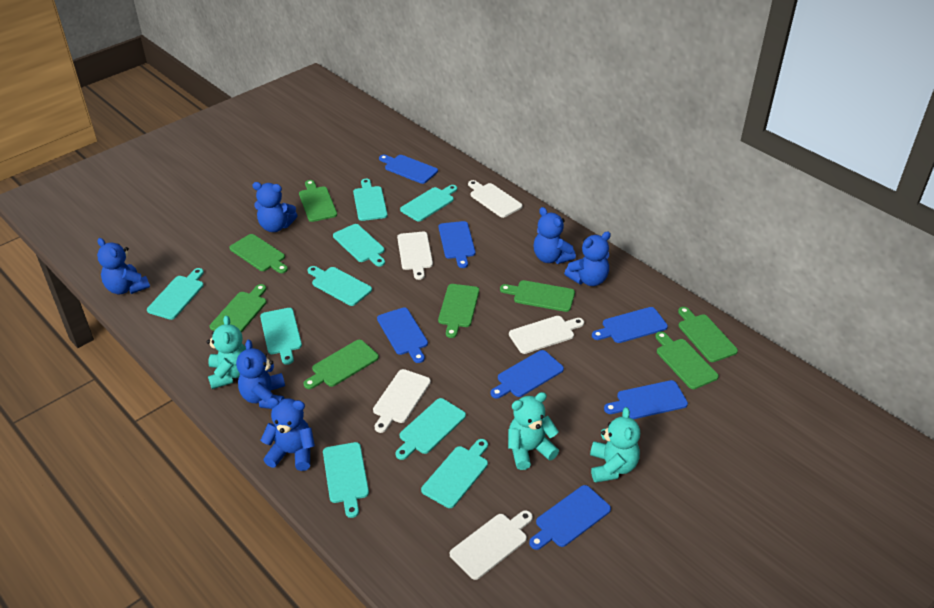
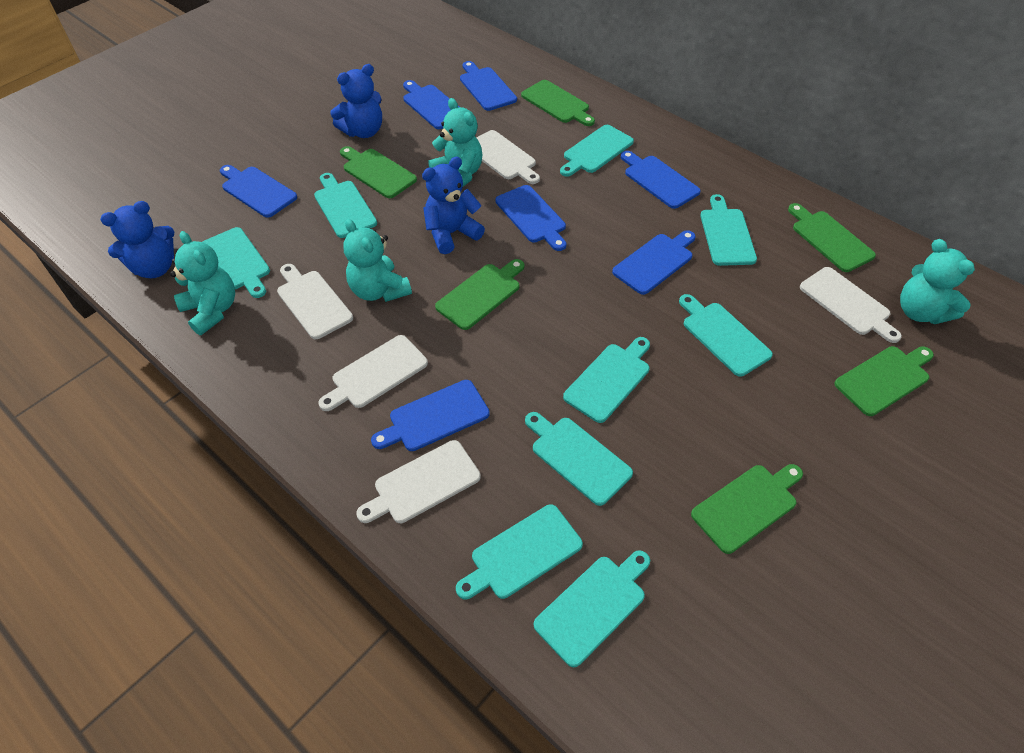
blue teddy bear: 6 -> 3
green cutting board: 8 -> 6
turquoise teddy bear: 3 -> 4

